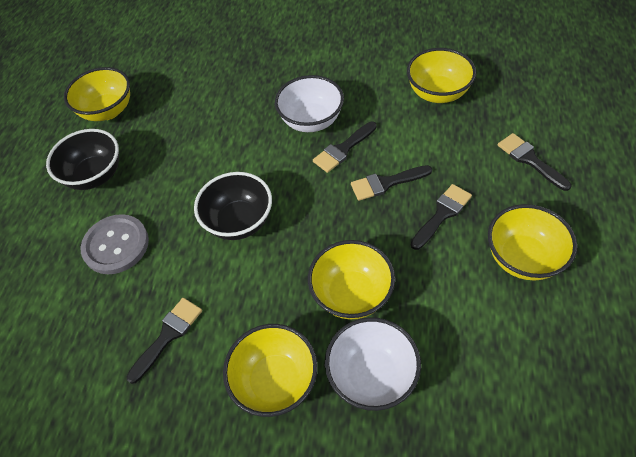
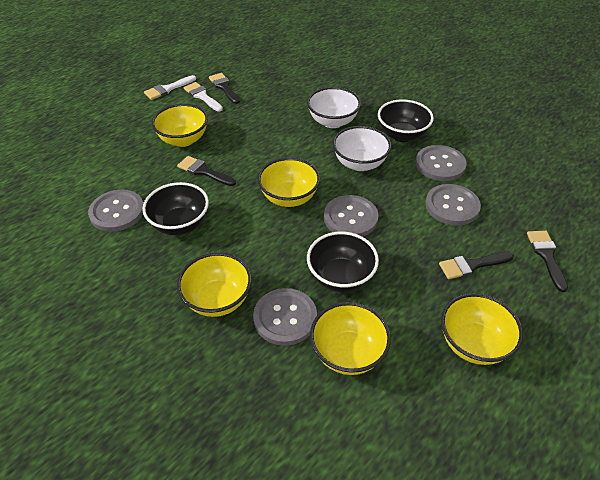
black bowl: 2 -> 3
black brush: 5 -> 4
grey button: 1 -> 5
white brush: 0 -> 2

